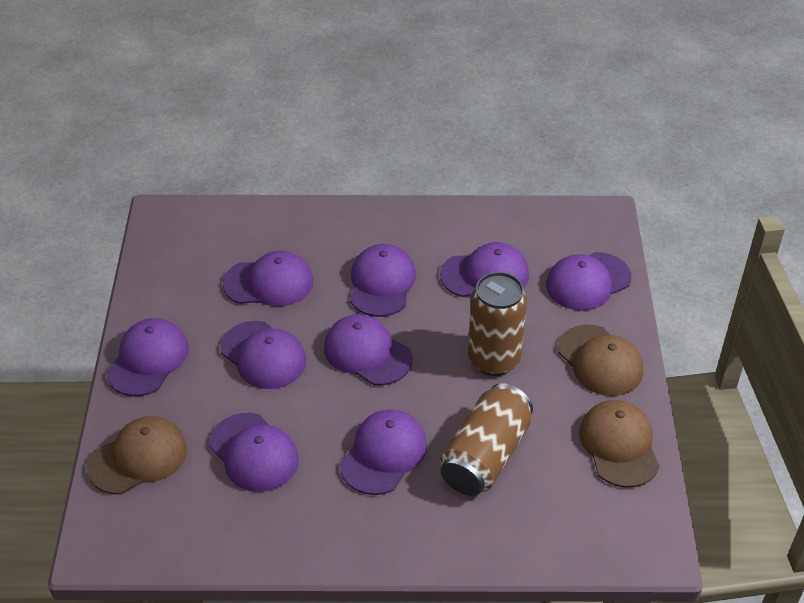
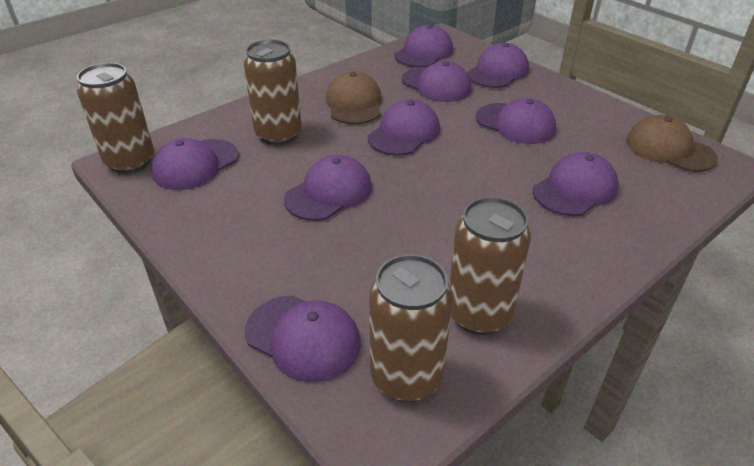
brown can: 2 -> 4
brown cap: 3 -> 2

